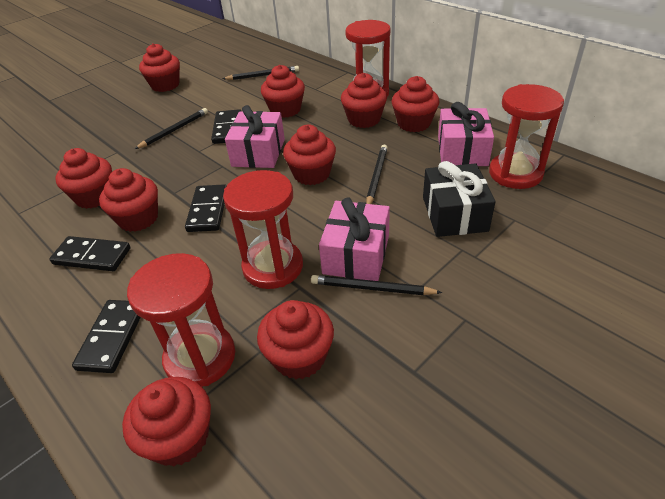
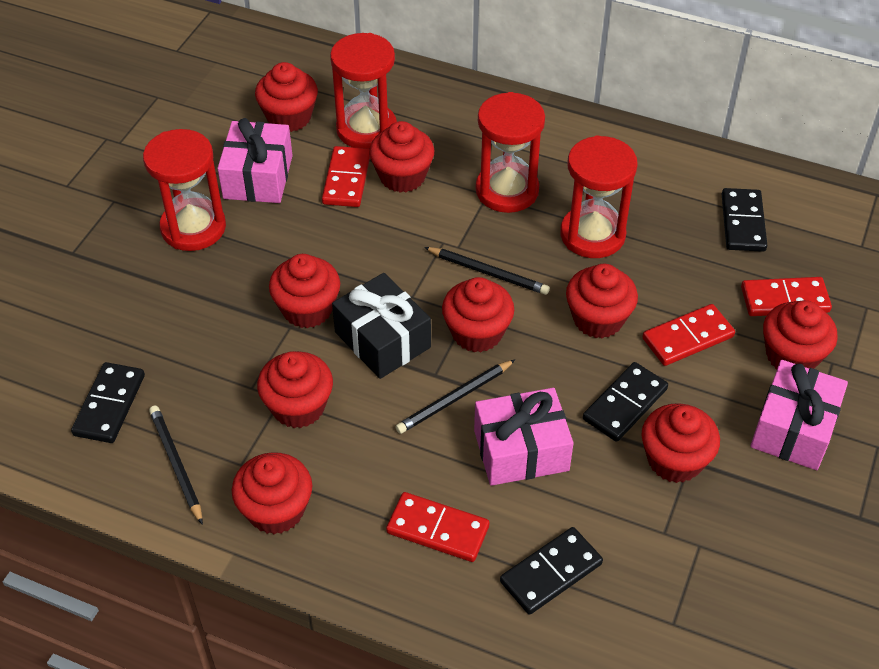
black pencil: 4 -> 3
red domino: 0 -> 4

